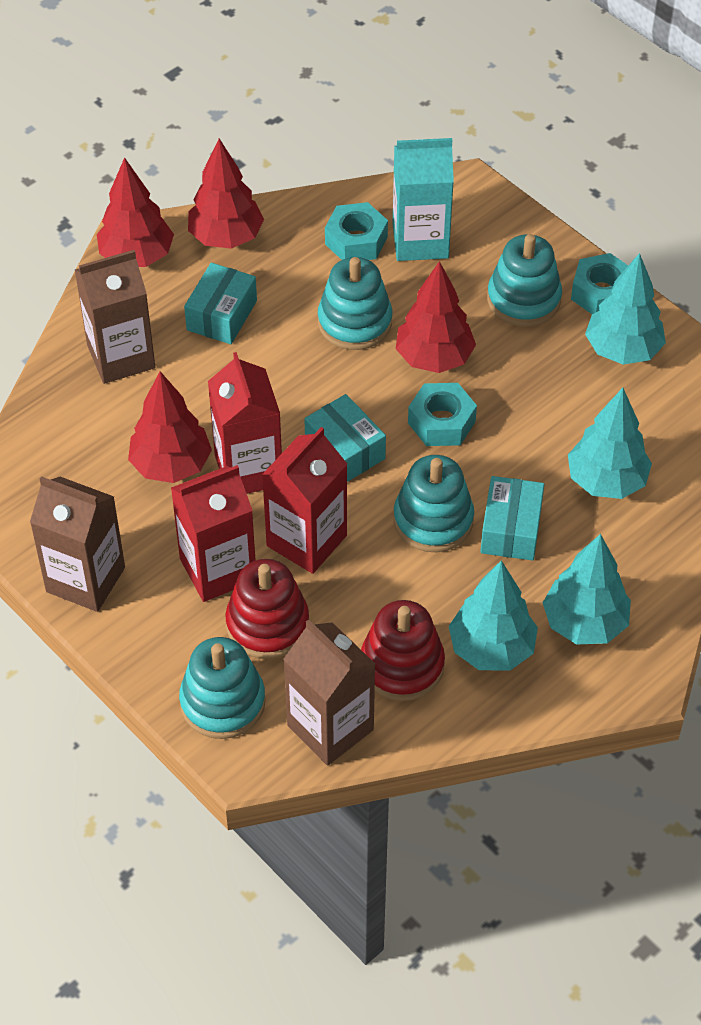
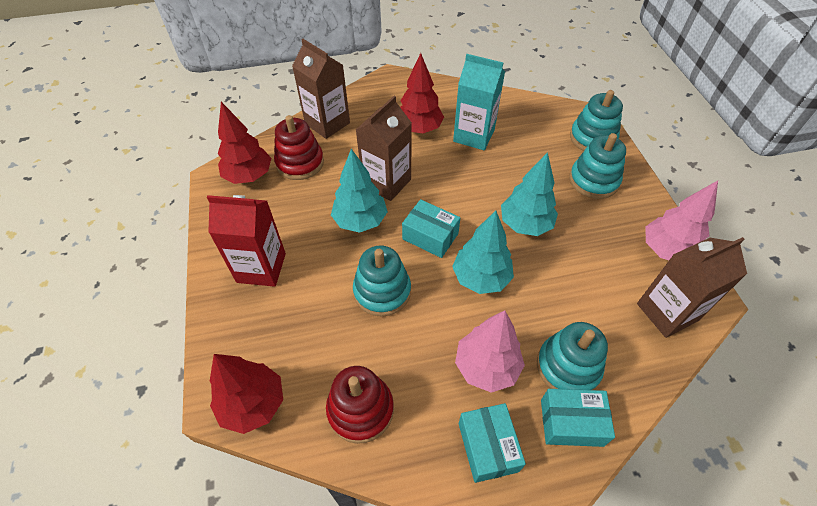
pink tree: 0 -> 2
red carton: 3 -> 1
red tree: 4 -> 3
turquoise nut: 3 -> 0
turquoise tree: 4 -> 3

